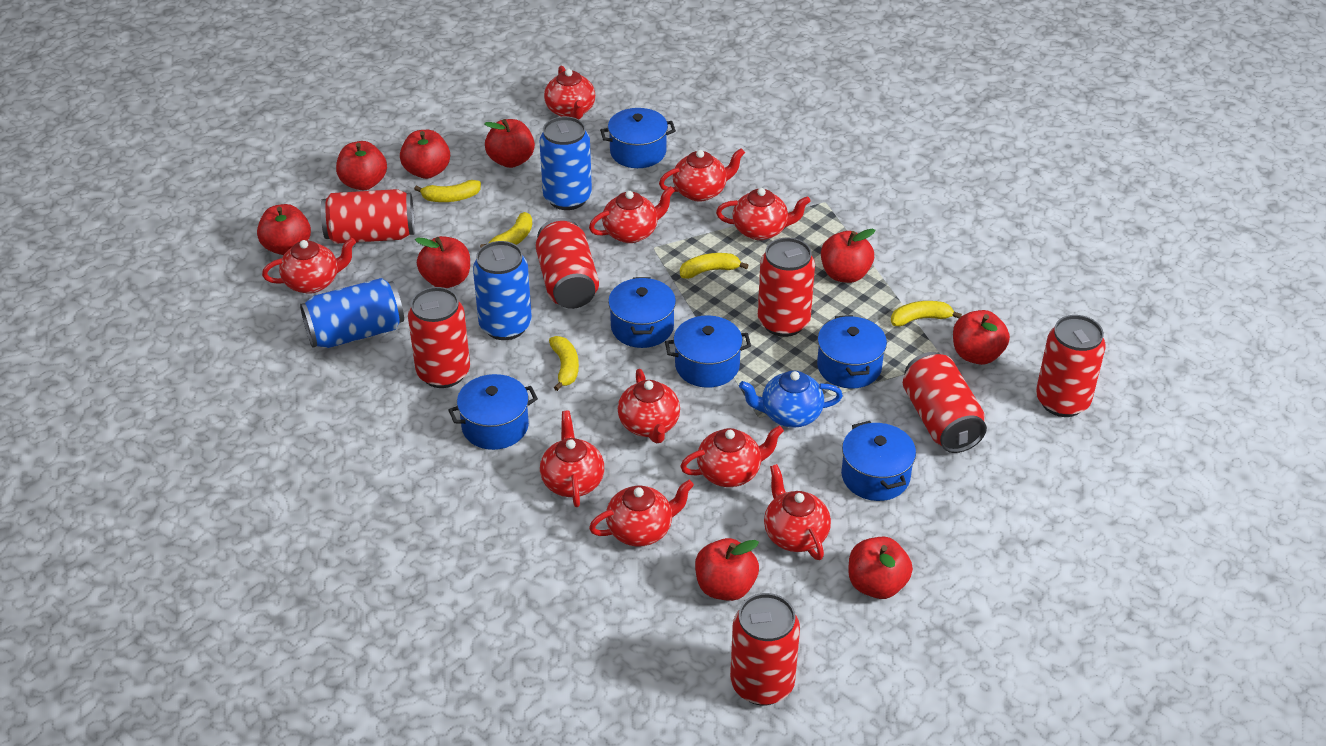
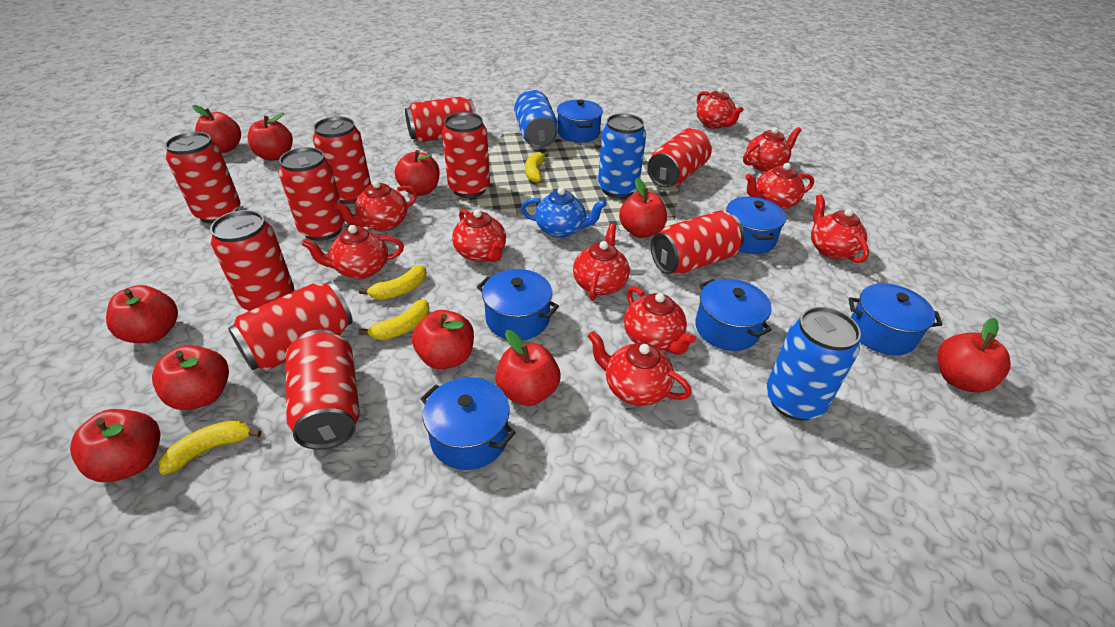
red apple: 9 -> 10
red can: 7 -> 10
yellow banana: 5 -> 4

